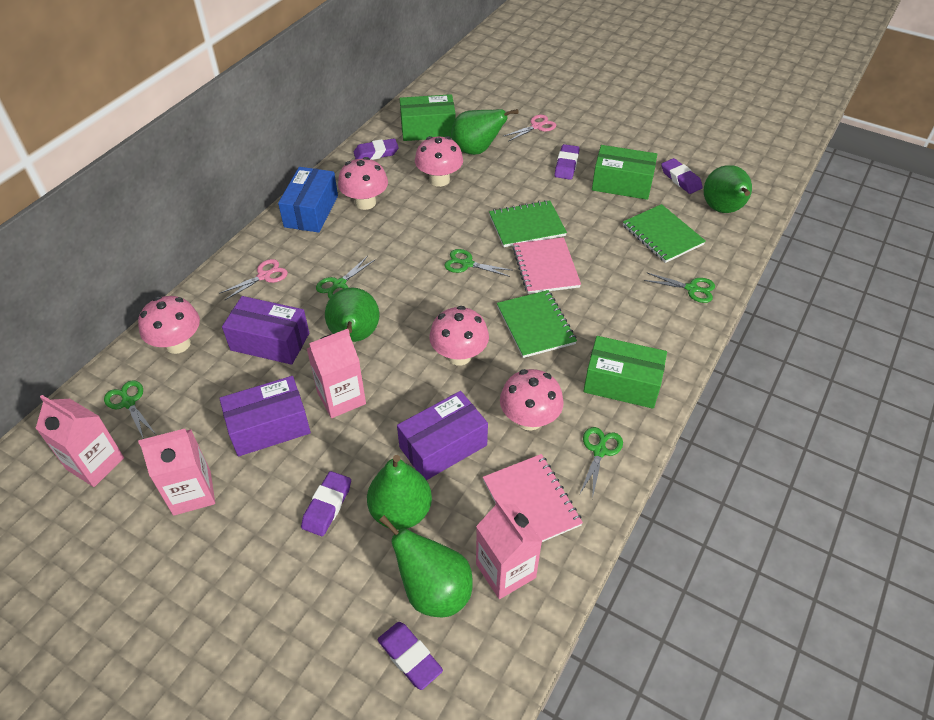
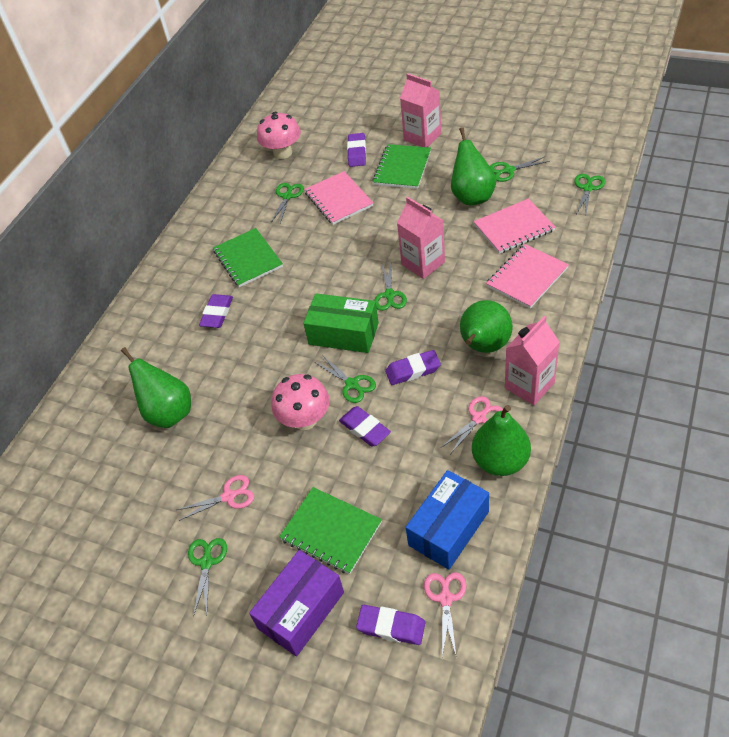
green box: 3 -> 1
green pear: 5 -> 4
green scissors: 5 -> 6
pink carton: 4 -> 3
pink mushroom: 5 -> 2
pink notebook: 2 -> 3
pink scissors: 2 -> 3
purple box: 3 -> 1

